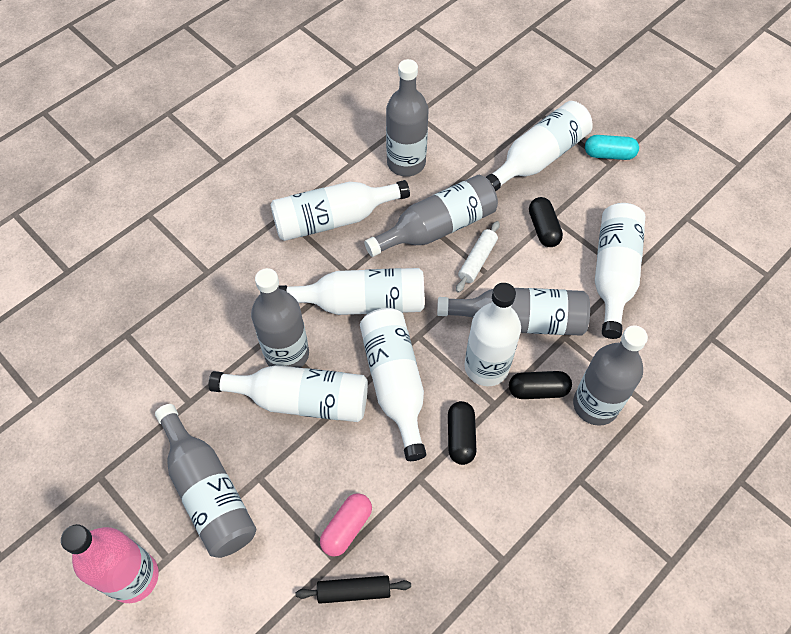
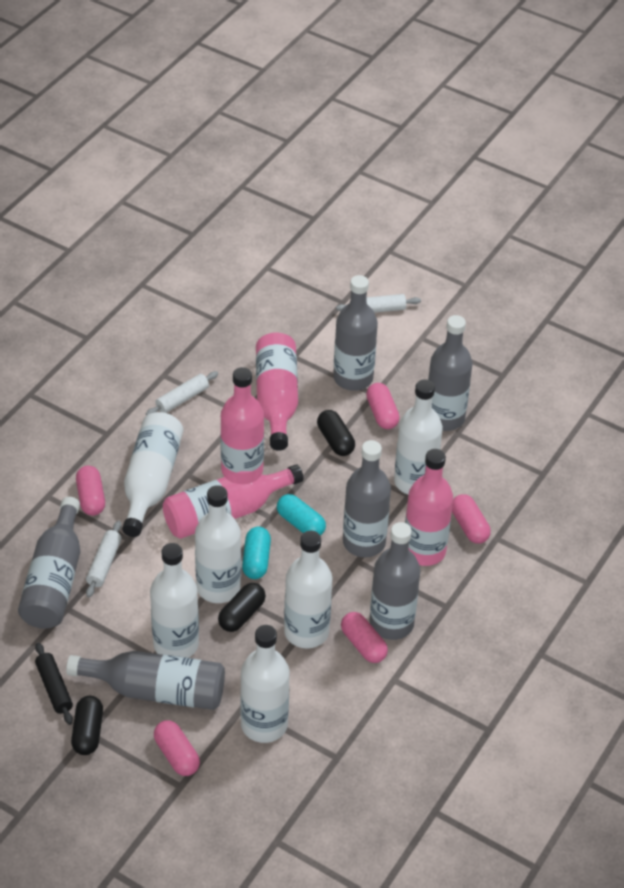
pink bottle: 1 -> 4
pink capsule: 1 -> 5
turquoise capsule: 1 -> 2
white bottle: 7 -> 6
white rolling pin: 1 -> 3

